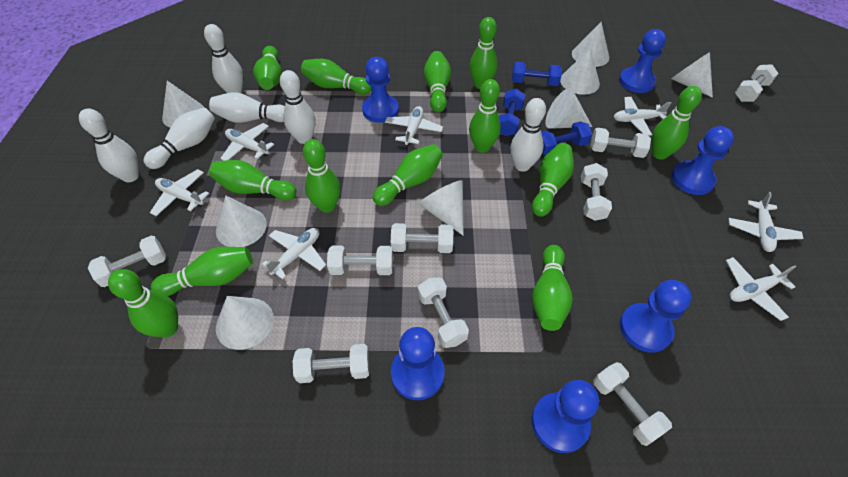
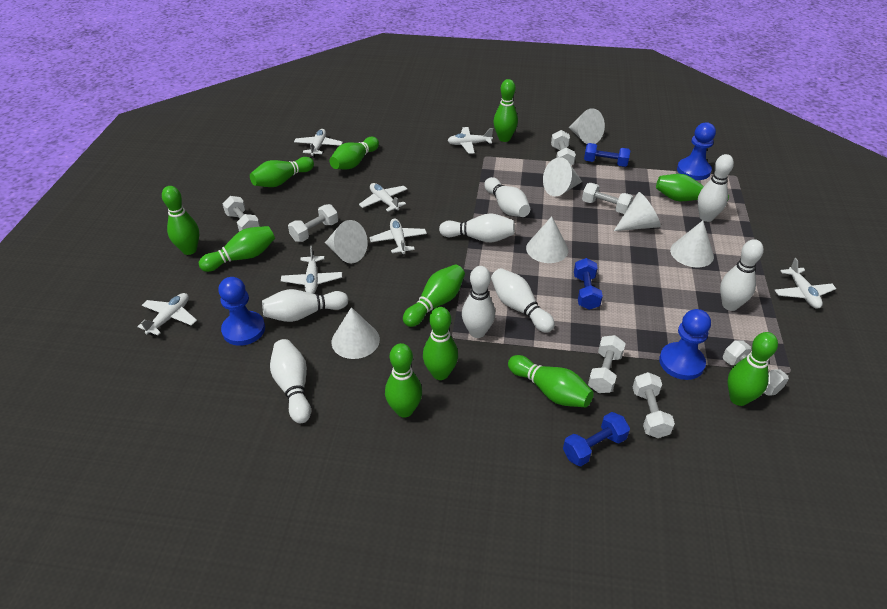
blue pawn: 6 -> 3
green bowling pin: 13 -> 11
white bowling pin: 6 -> 8
white cone: 8 -> 7
white dumbbell: 9 -> 7

